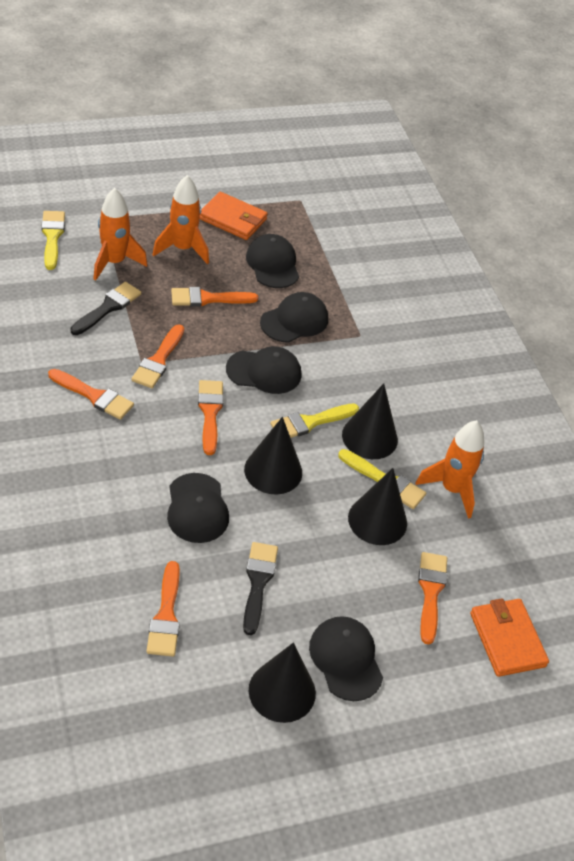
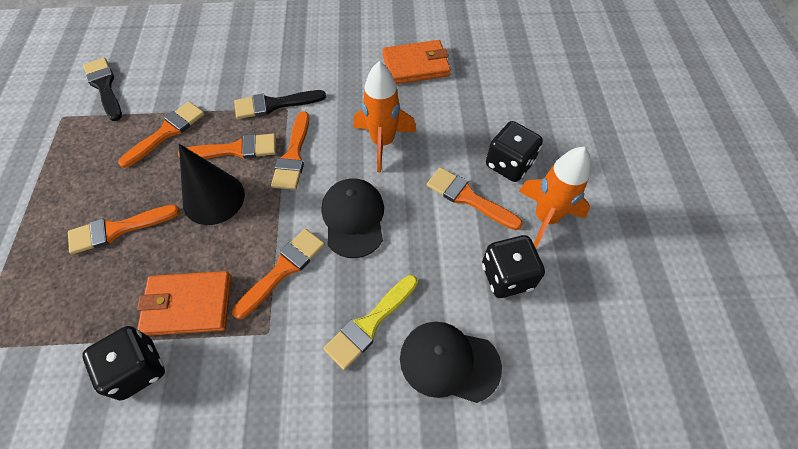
black cap: 5 -> 2
black cone: 4 -> 1
black dice: 0 -> 3
orange rocket: 3 -> 2
yellow brush: 3 -> 1

